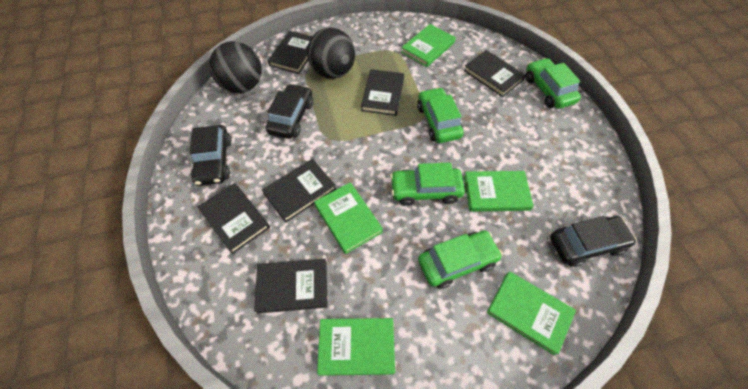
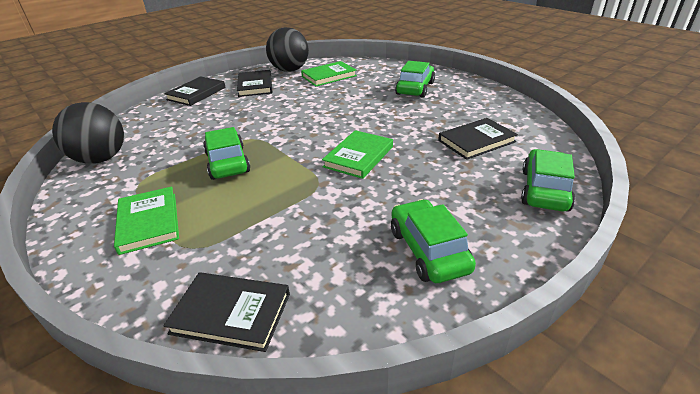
black book: 6 -> 4
black car: 3 -> 0
green book: 5 -> 3

